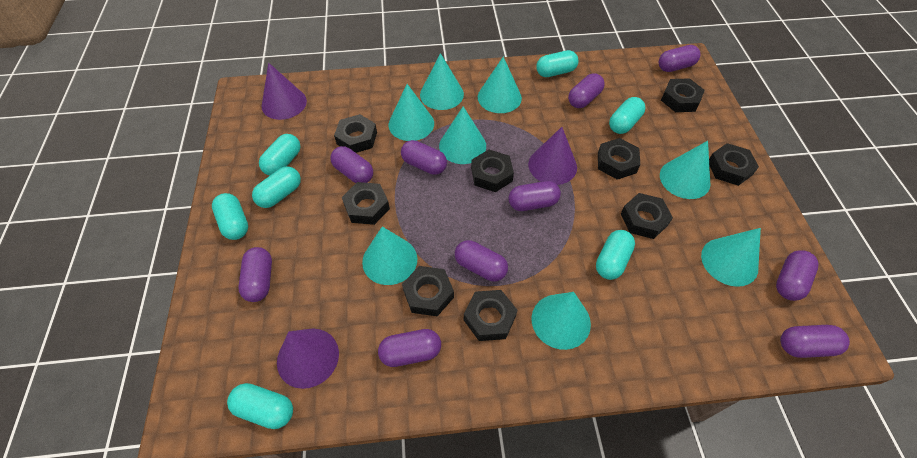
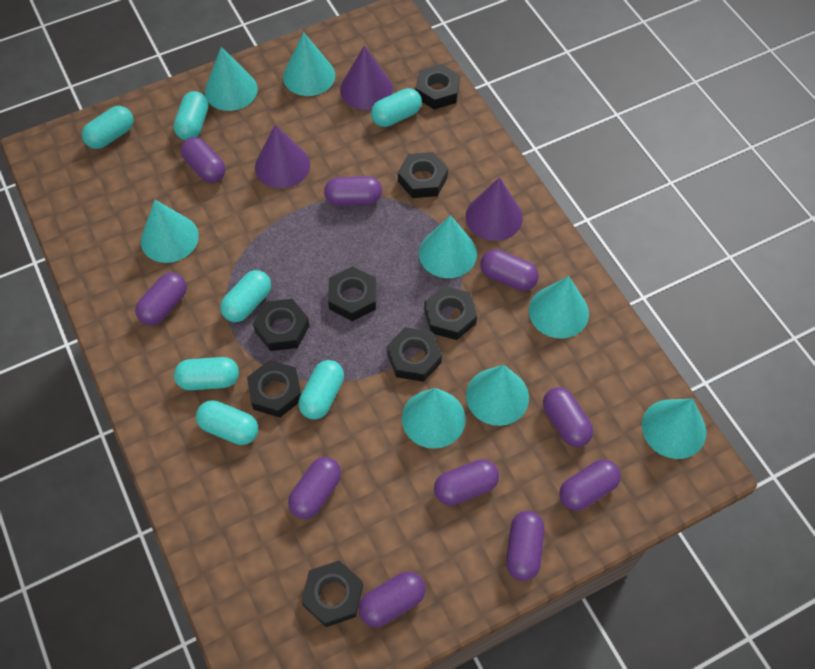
black nut: 9 -> 8

